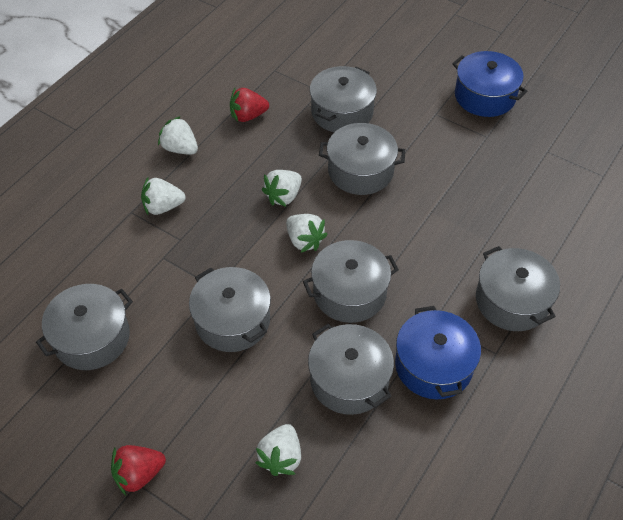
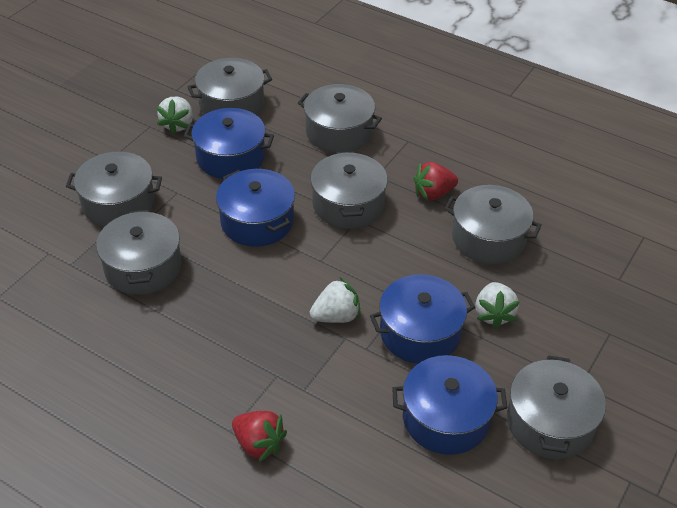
blue pot: 2 -> 4
white strawberry: 5 -> 3

